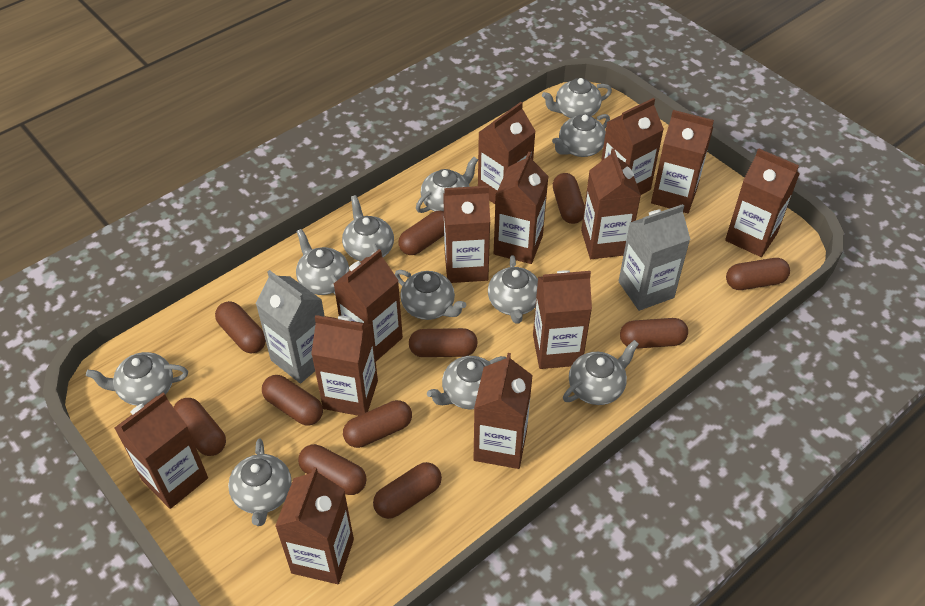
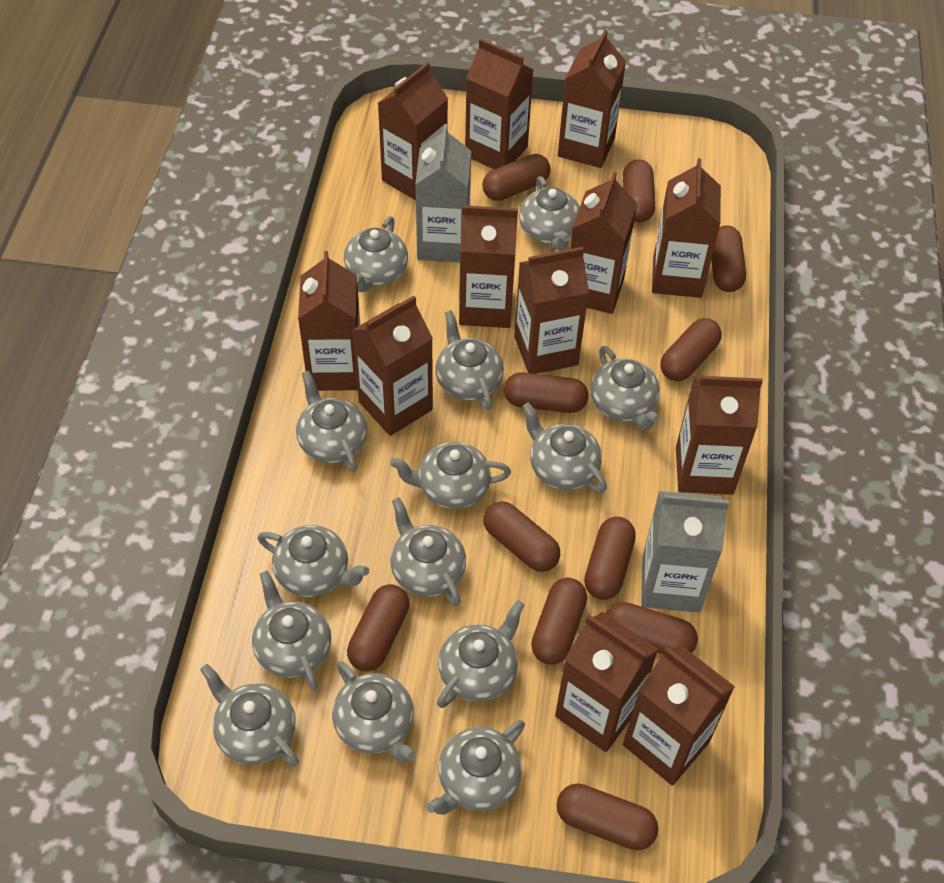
brown carton: 13 -> 12
grey teapot: 11 -> 14

